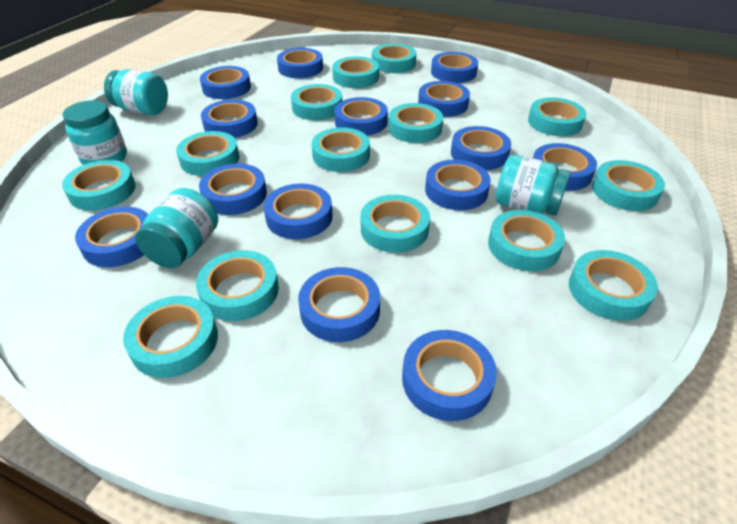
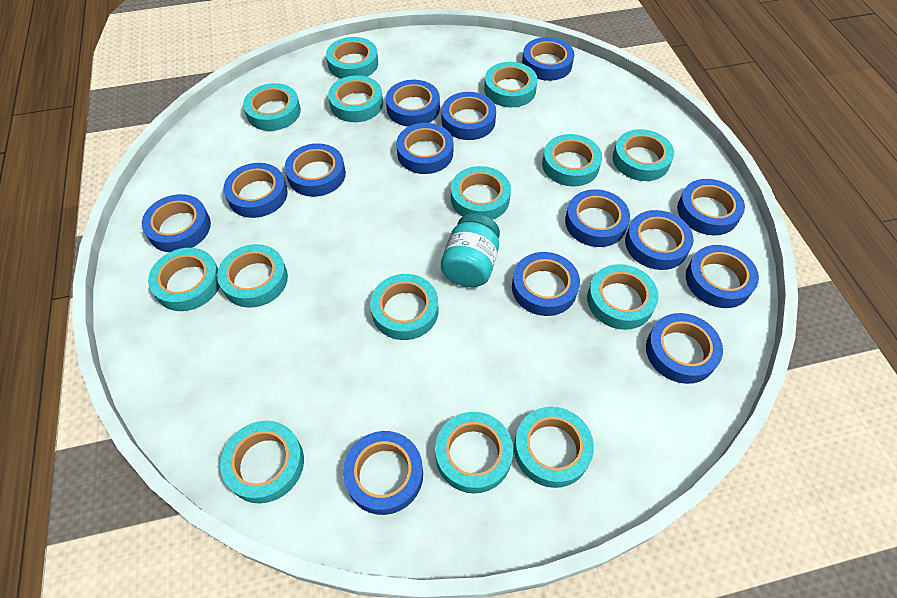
turquoise jar: 4 -> 1

